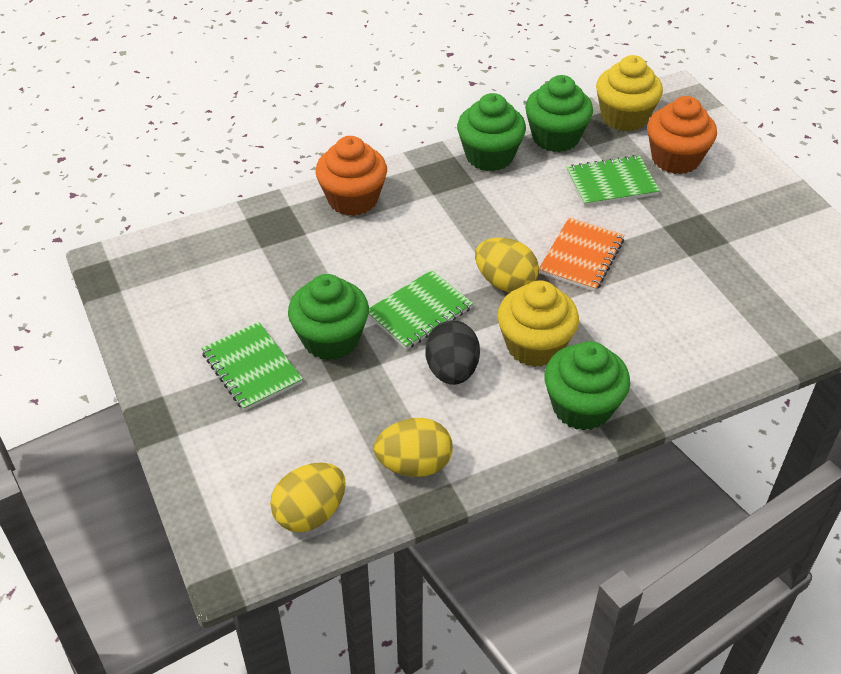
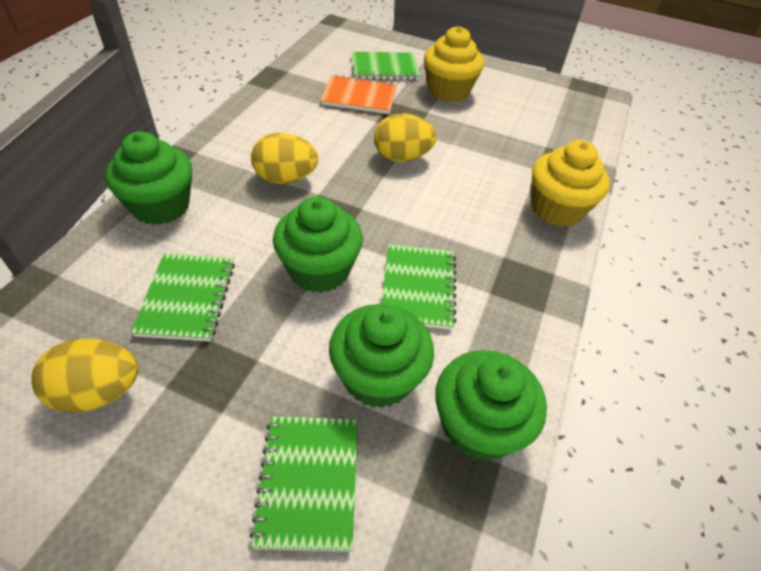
black egg: 1 -> 0
green notebook: 3 -> 4
orange cupcake: 2 -> 0

